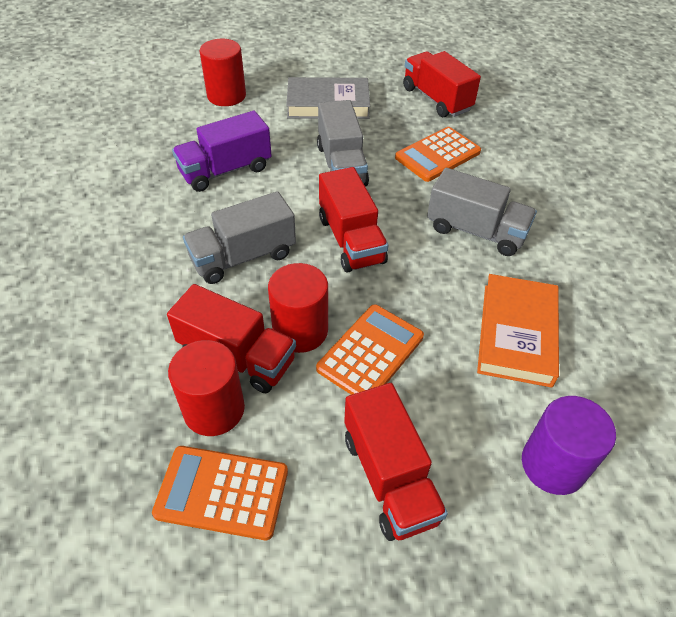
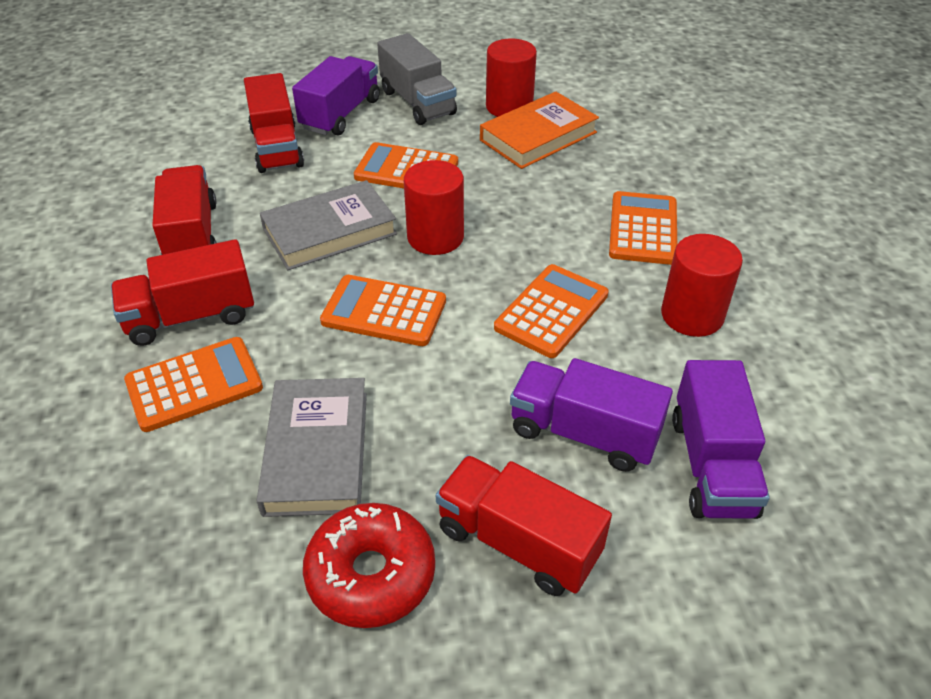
grey book: 1 -> 2
grey truck: 3 -> 1
orange calculator: 3 -> 5
purple cylinder: 1 -> 0
purple truck: 1 -> 3
red donut: 0 -> 1

